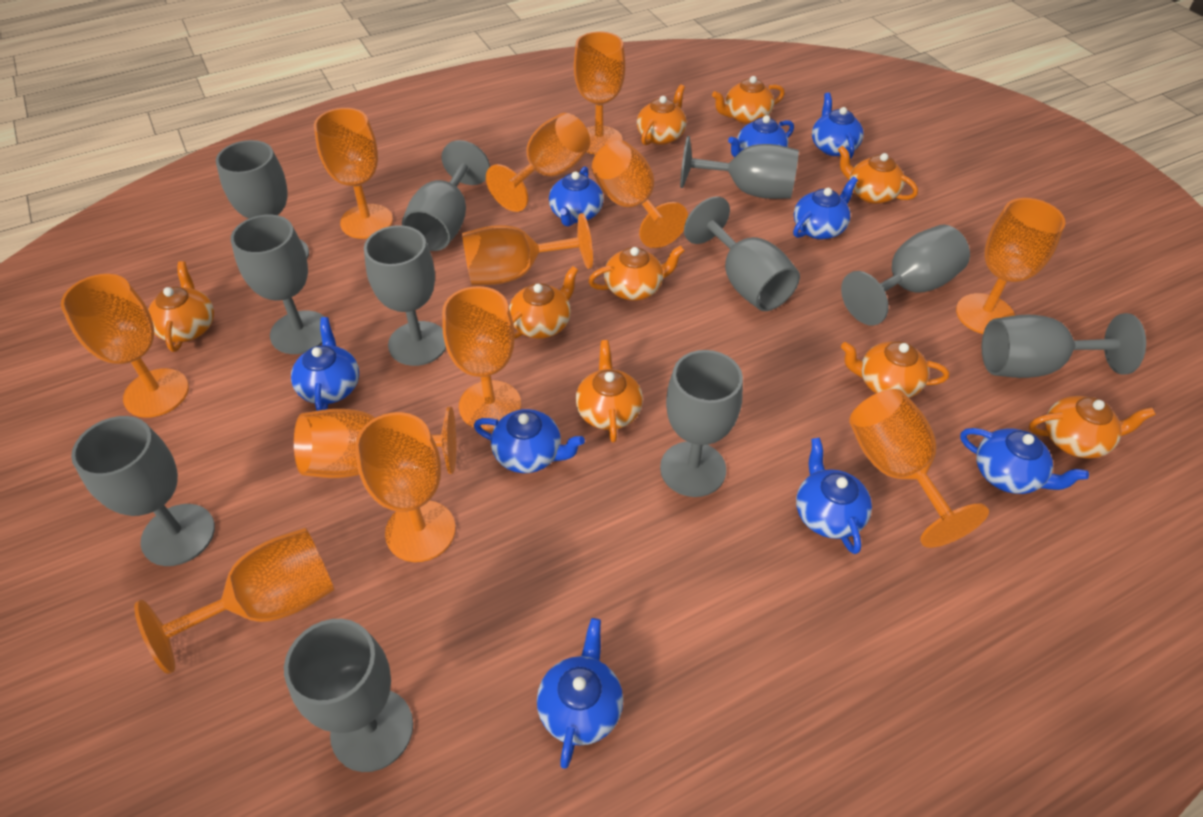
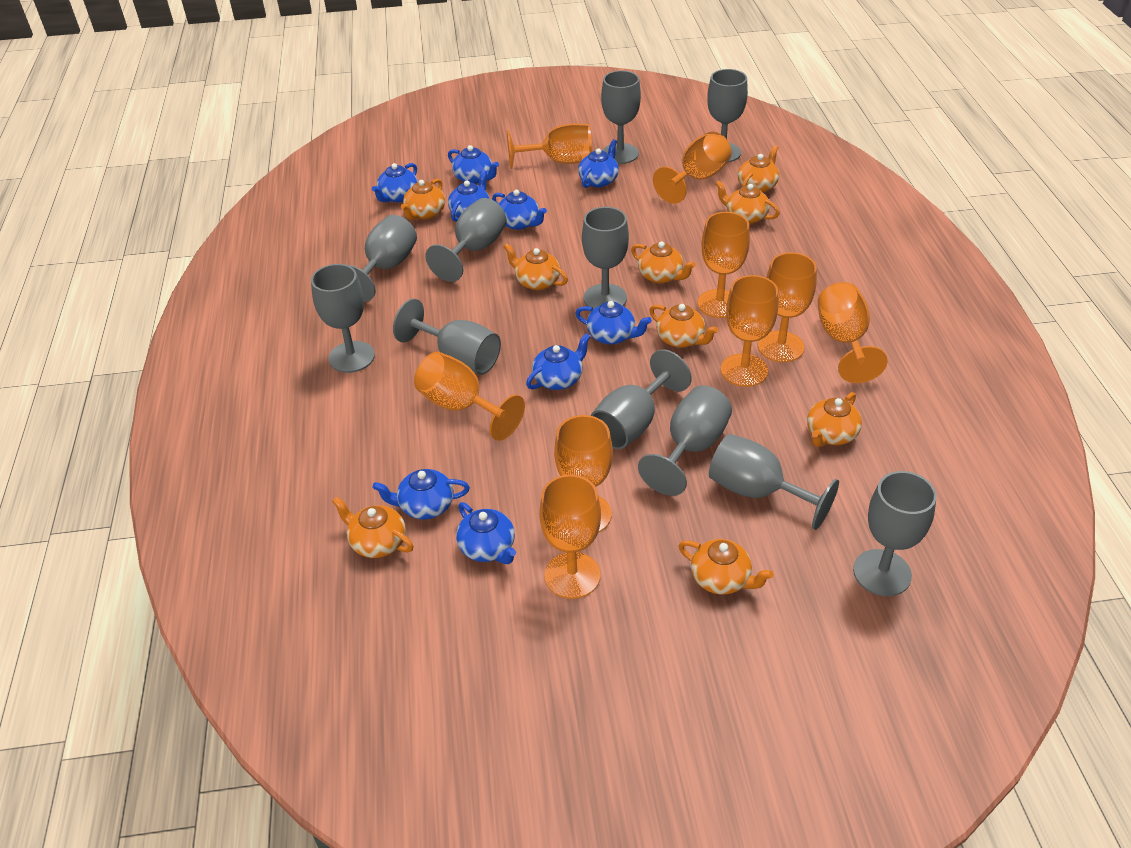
orange goblet: 12 -> 9

